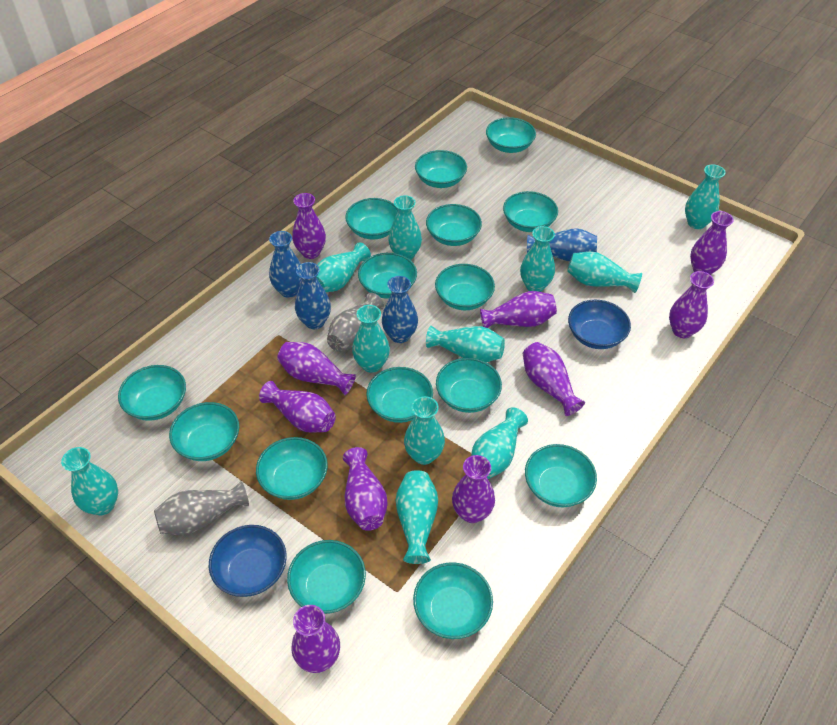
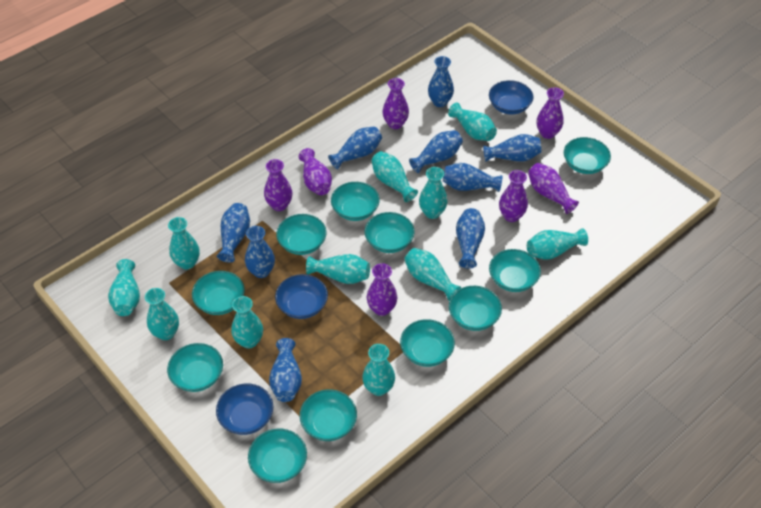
blue bowl: 2 -> 3
blue vase: 4 -> 9
grey vase: 2 -> 0
purple vase: 10 -> 7
turquoise bowl: 15 -> 11

